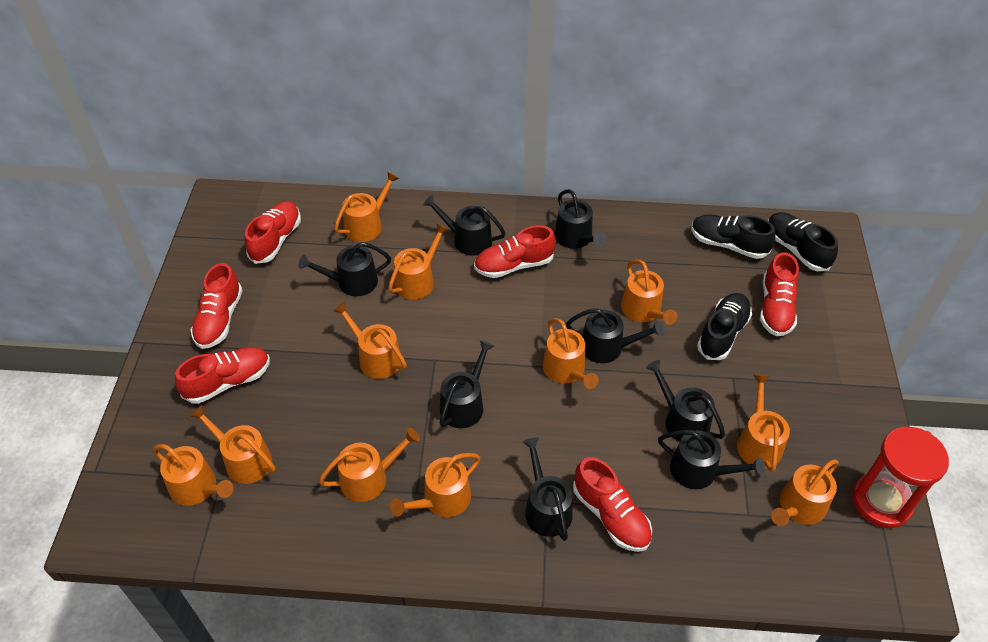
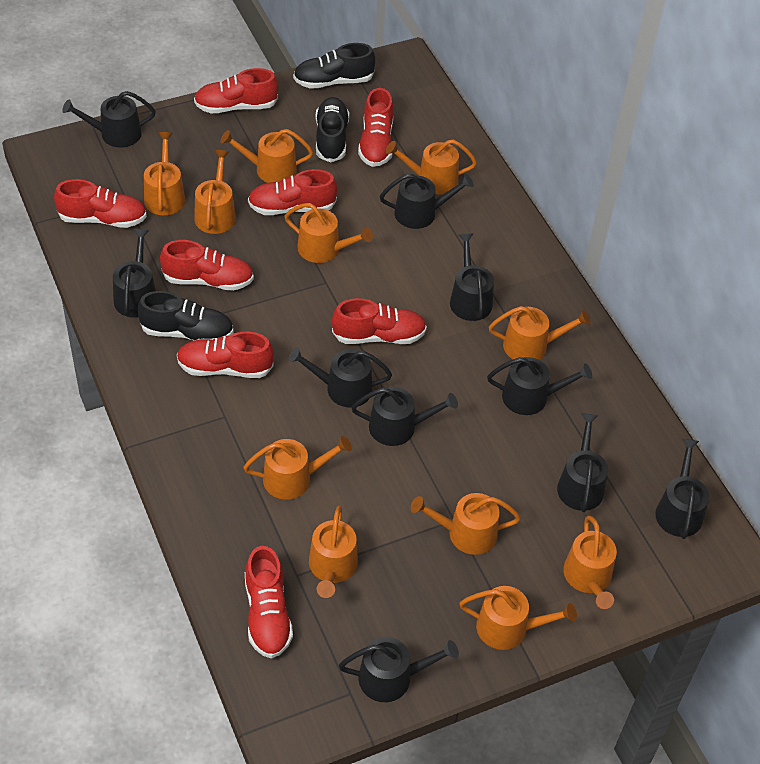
black watering can: 8 -> 10
red hourglass: 1 -> 0
red shoe: 6 -> 8

